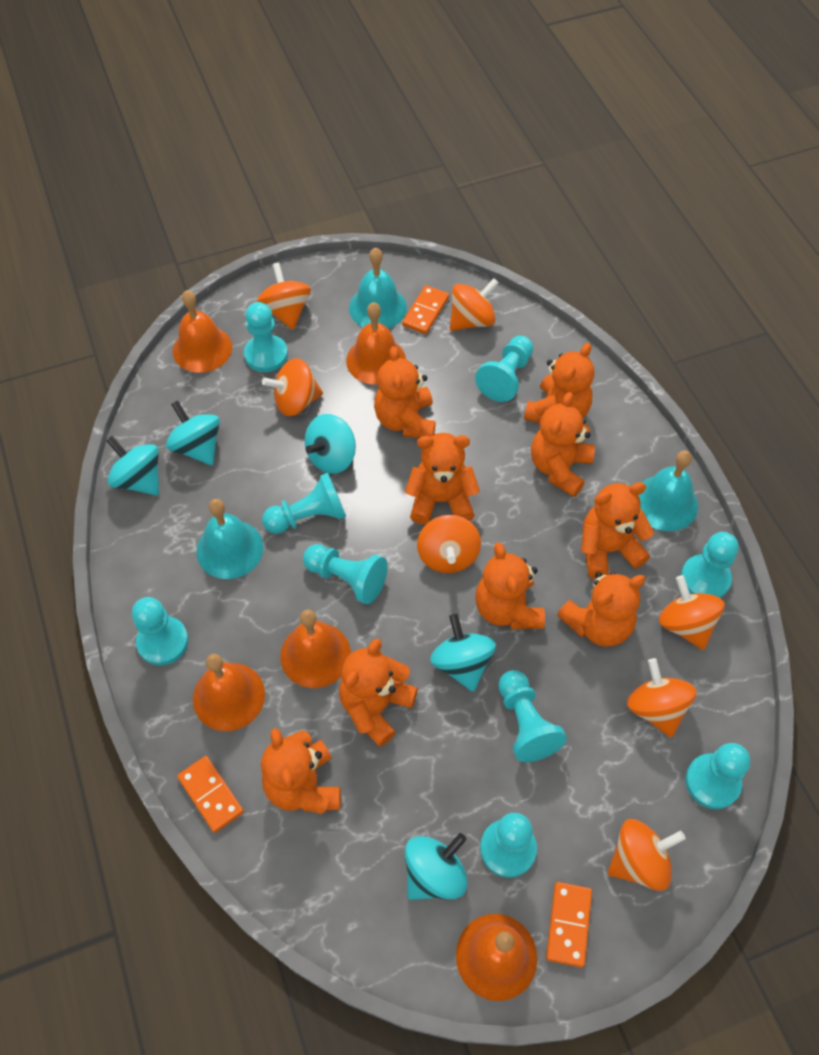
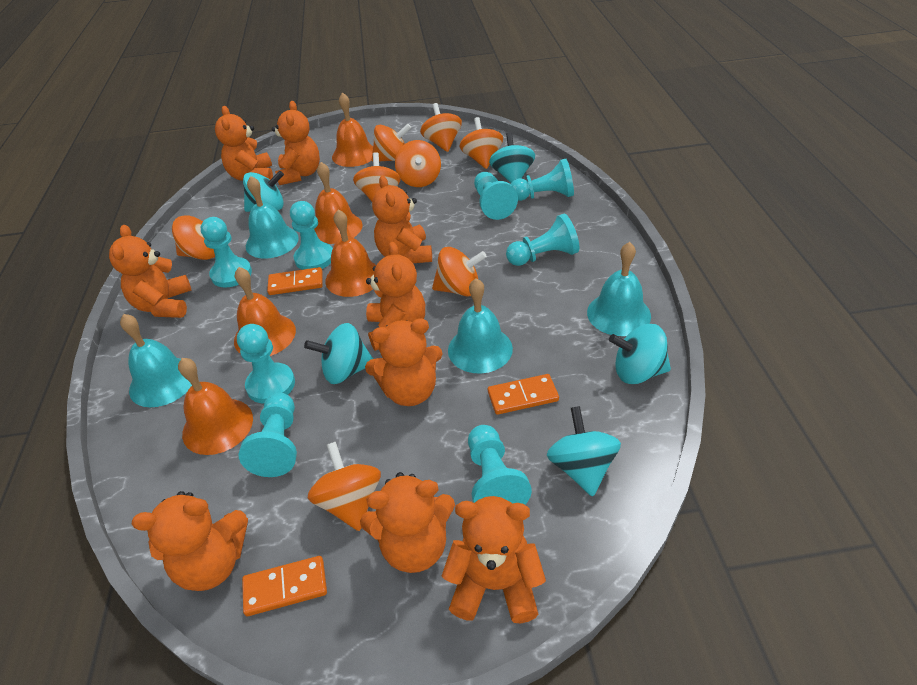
orange spinning top: 7 -> 8
turquoise bell: 3 -> 4
turquoise pawn: 9 -> 8

